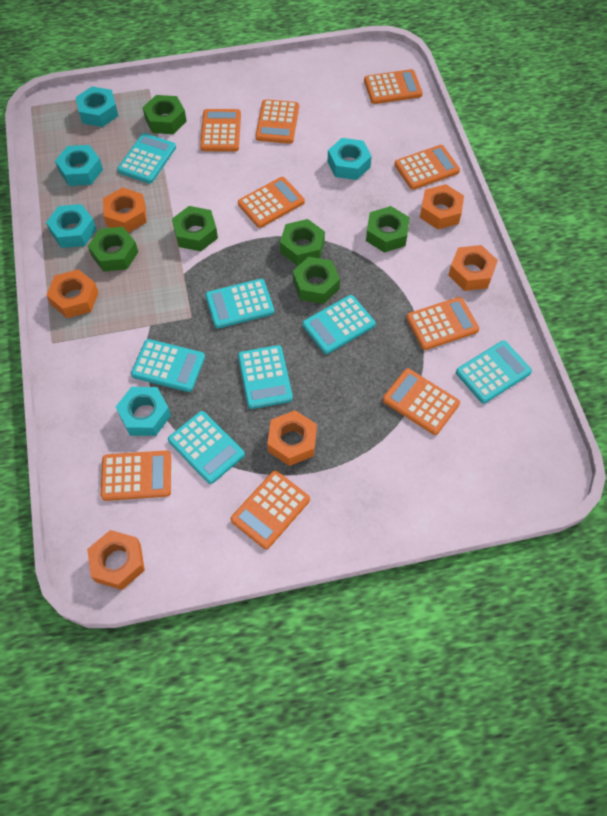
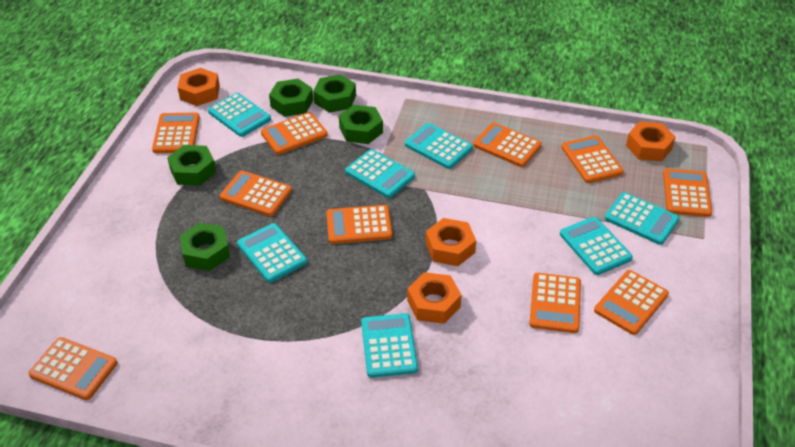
green nut: 6 -> 5
orange calculator: 9 -> 10
orange nut: 6 -> 4
turquoise nut: 5 -> 0

